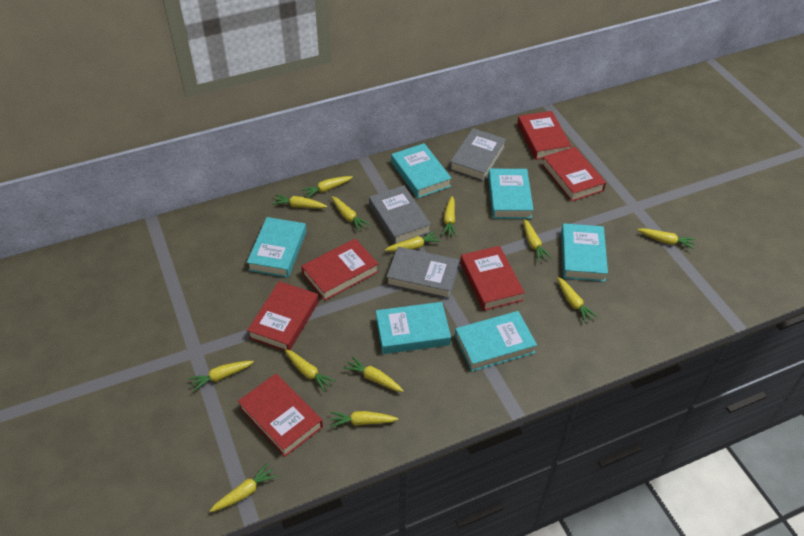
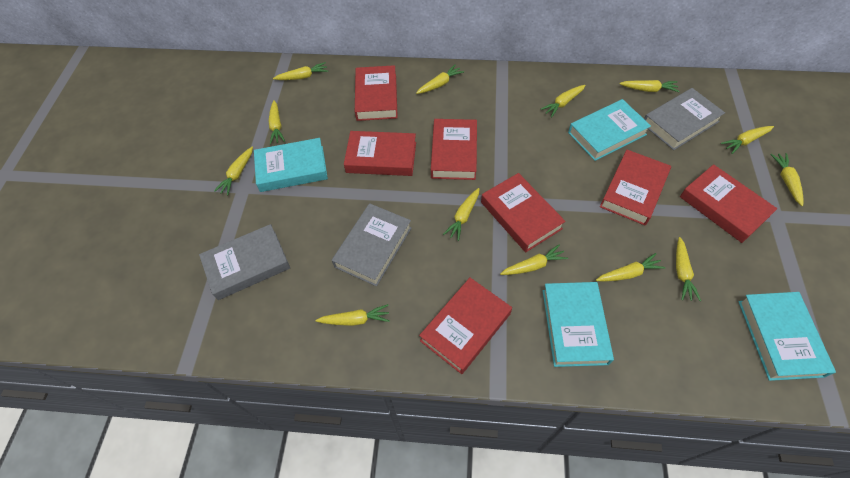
red book: 6 -> 7
turquoise book: 6 -> 4

